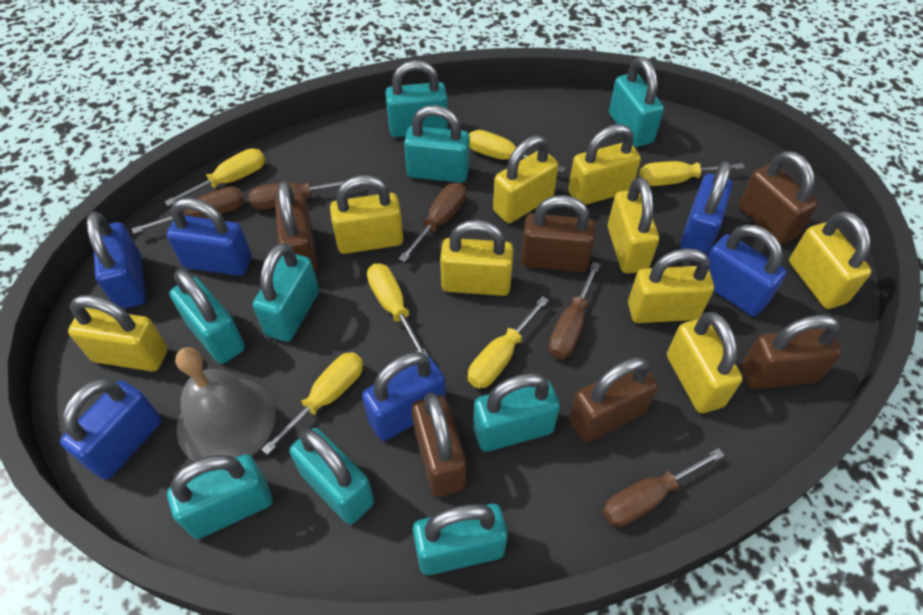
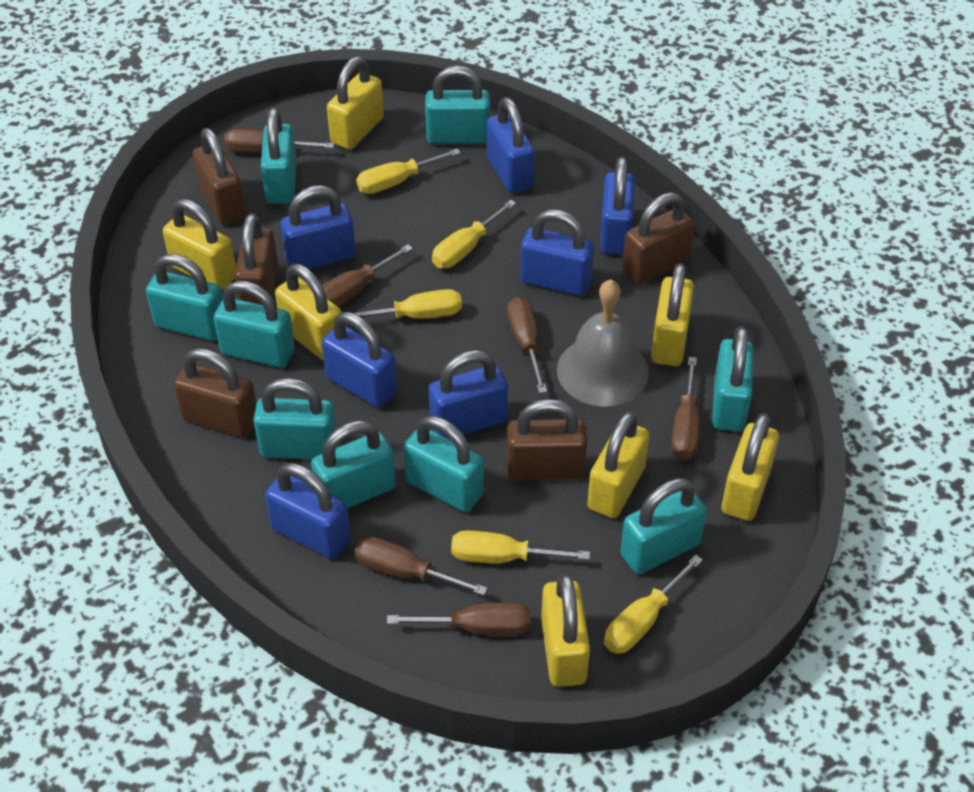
blue padlock: 6 -> 7
brown padlock: 6 -> 5
brown screwdriver: 5 -> 6
yellow padlock: 9 -> 7
yellow screwdriver: 6 -> 5

